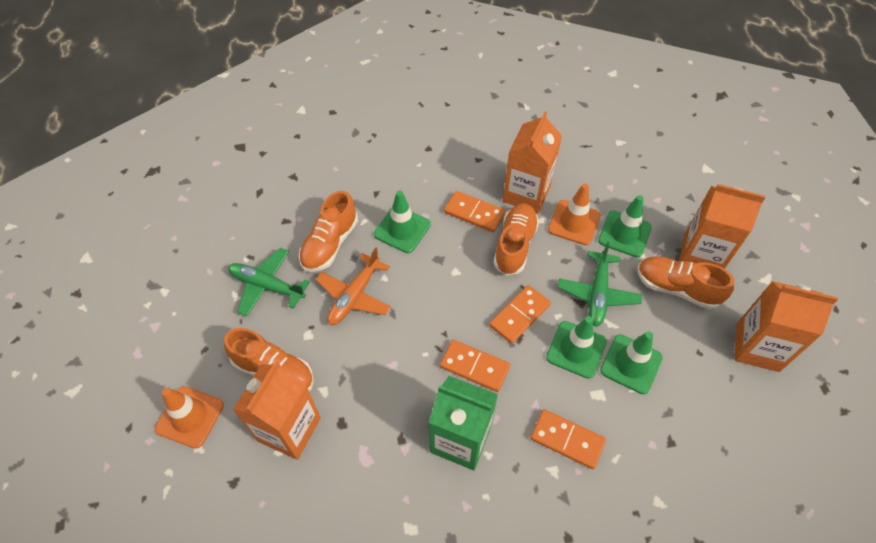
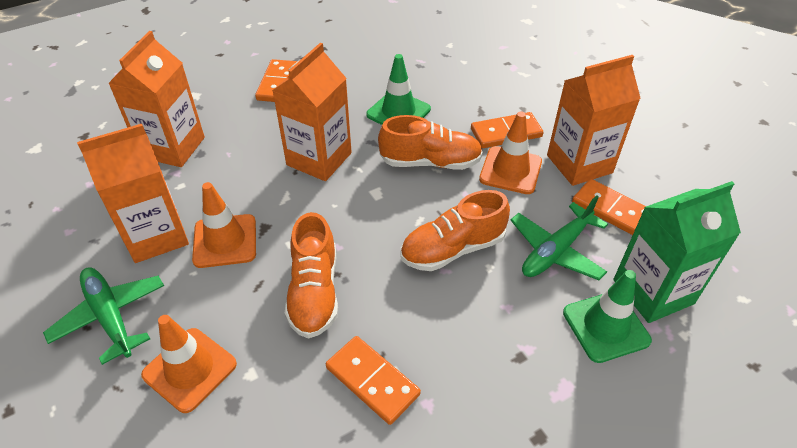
green traffic cone: 4 -> 2
orange plane: 1 -> 0
orange shoe: 4 -> 3
orange traffic cone: 2 -> 3

